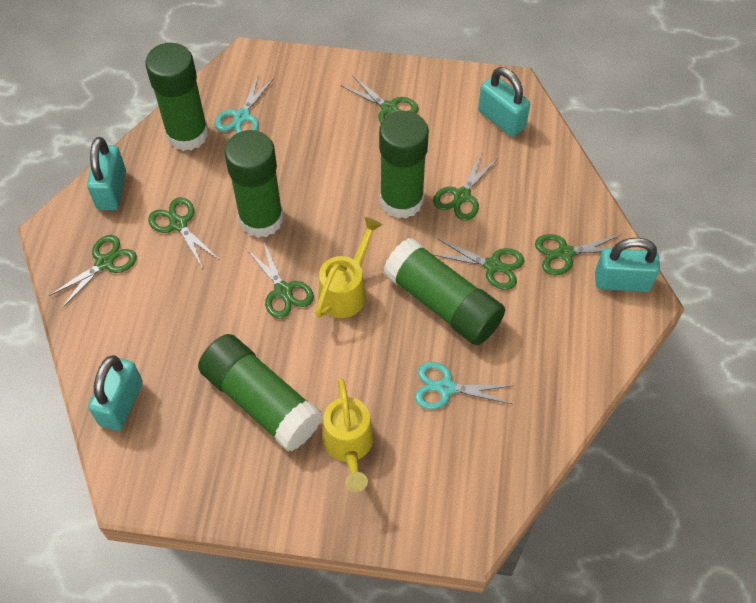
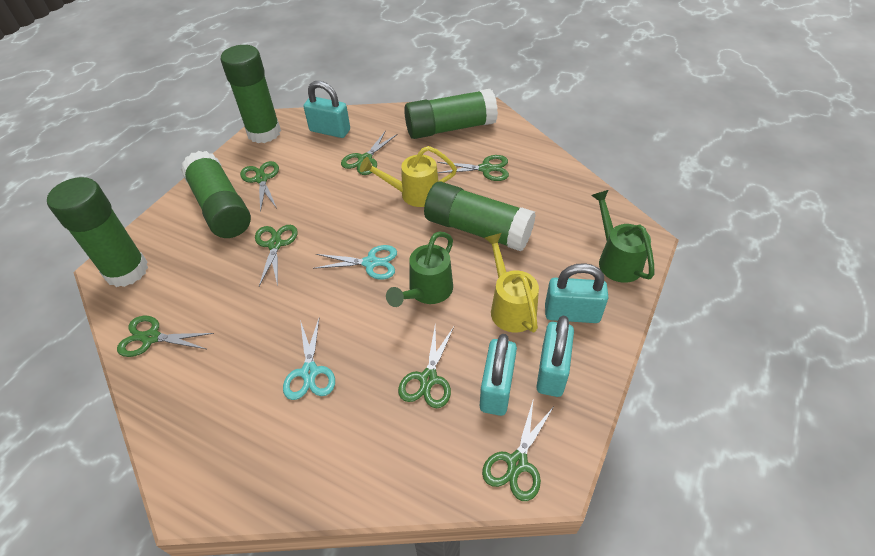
green watering can: 0 -> 2

